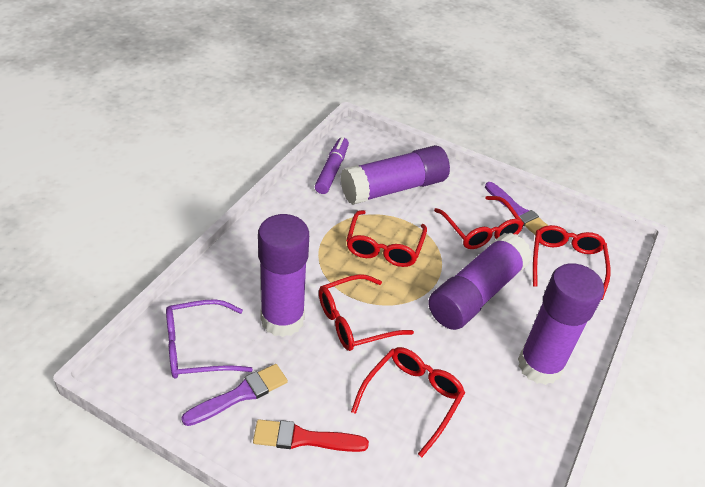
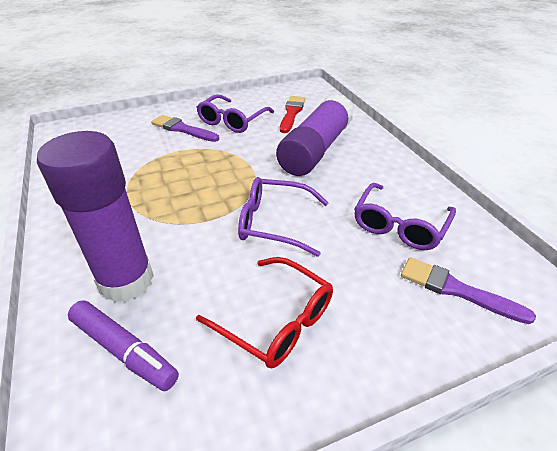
purple glasses: 1 -> 3
purple glue stick: 4 -> 2
red glasses: 5 -> 1

